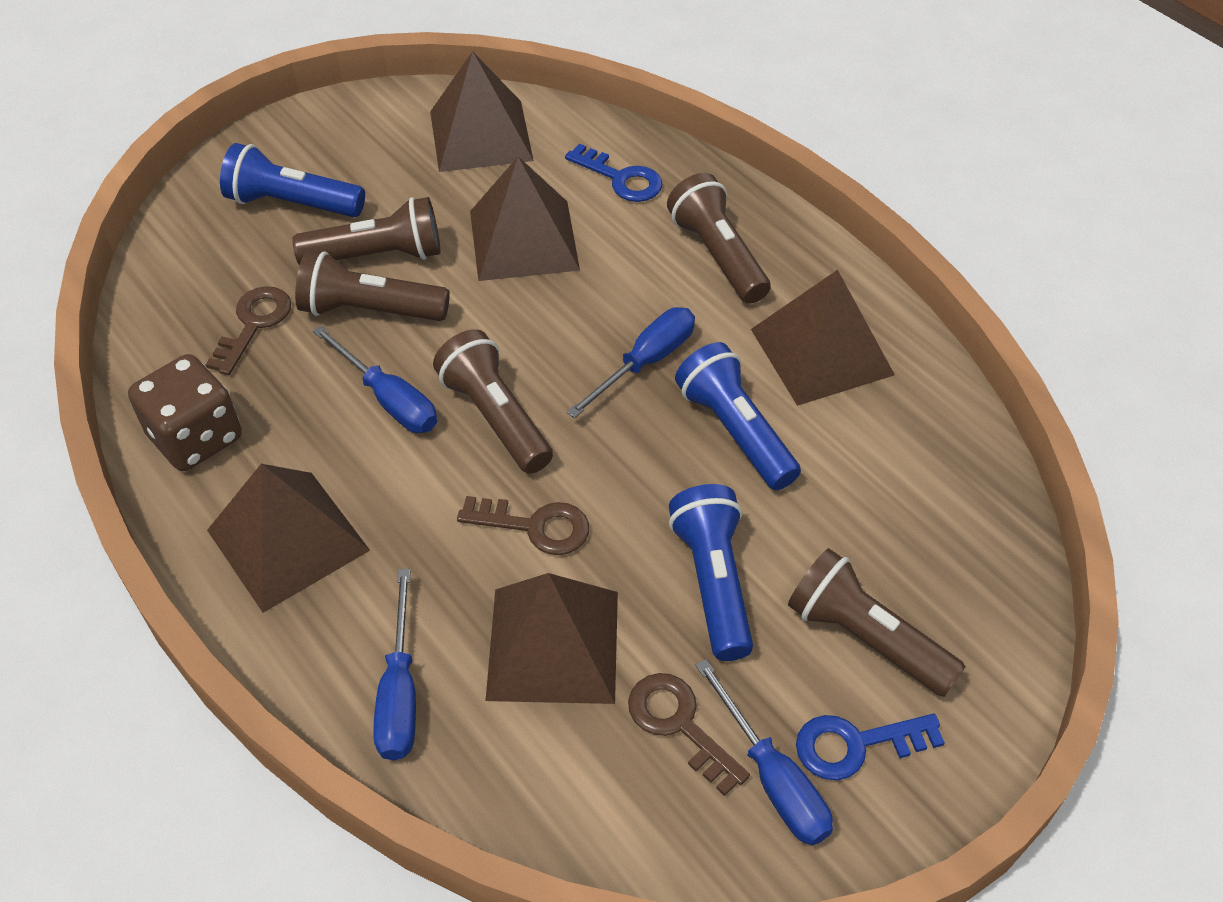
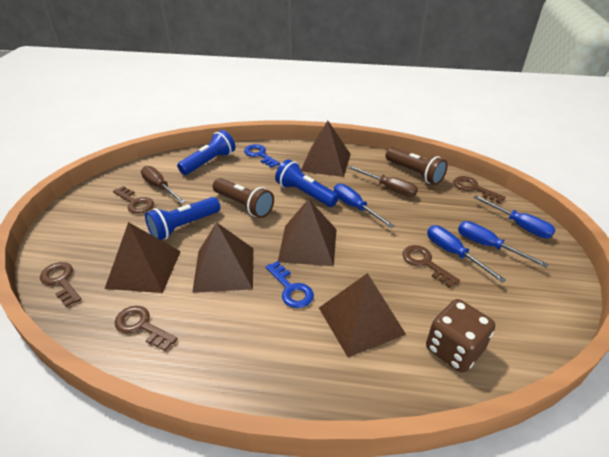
brown flashlight: 5 -> 2
brown key: 3 -> 5
brown screwdriver: 0 -> 2

